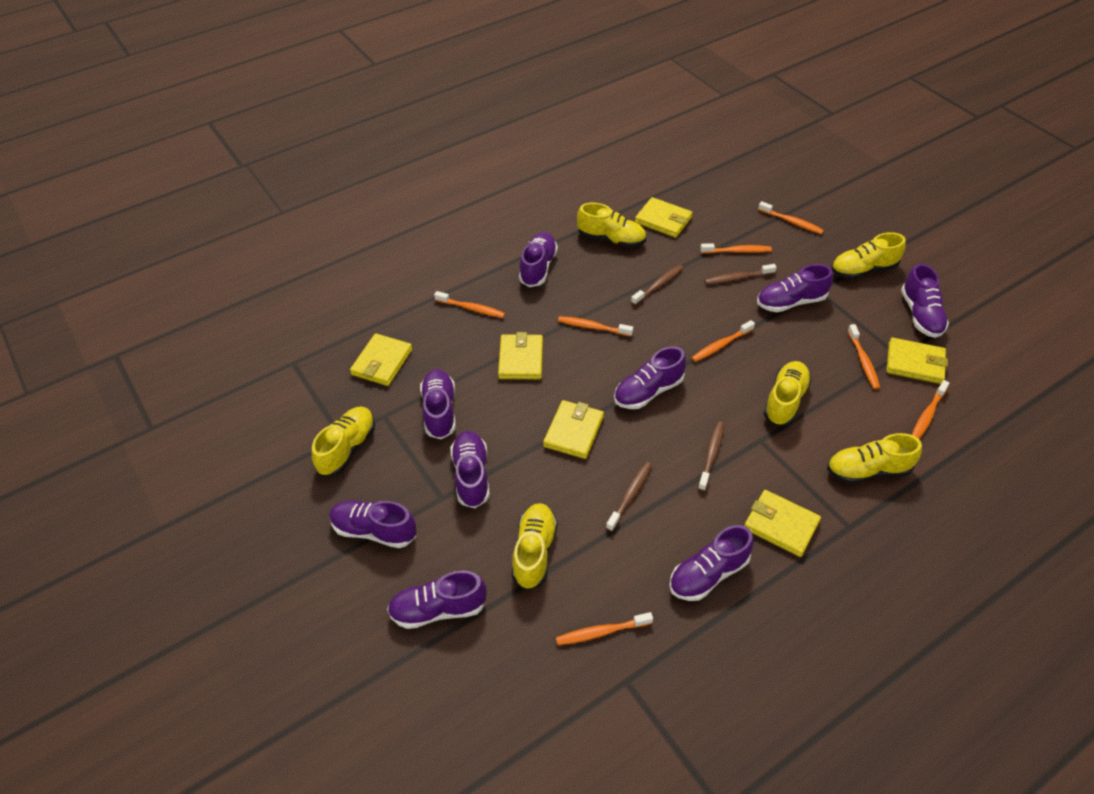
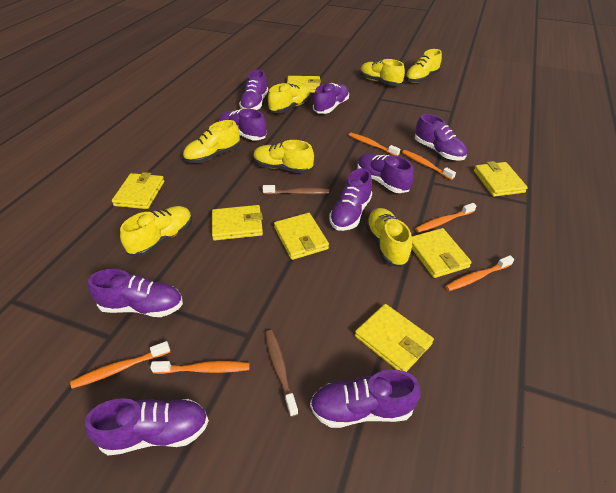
brown toothbrush: 4 -> 2
orange toothbrush: 8 -> 6
yellow shoe: 6 -> 7
yellow wallet: 6 -> 7

